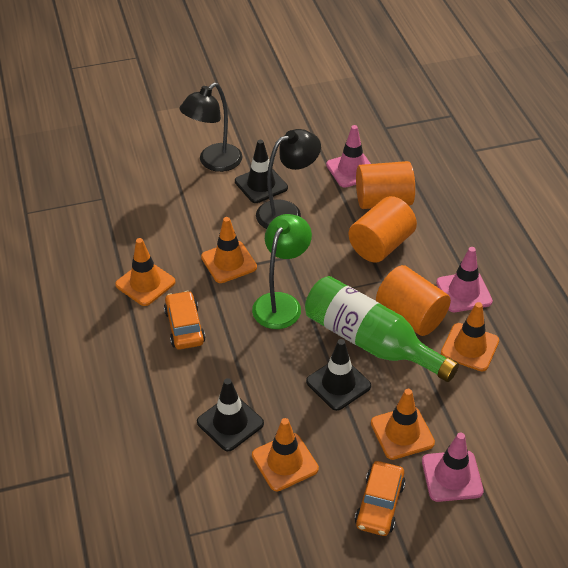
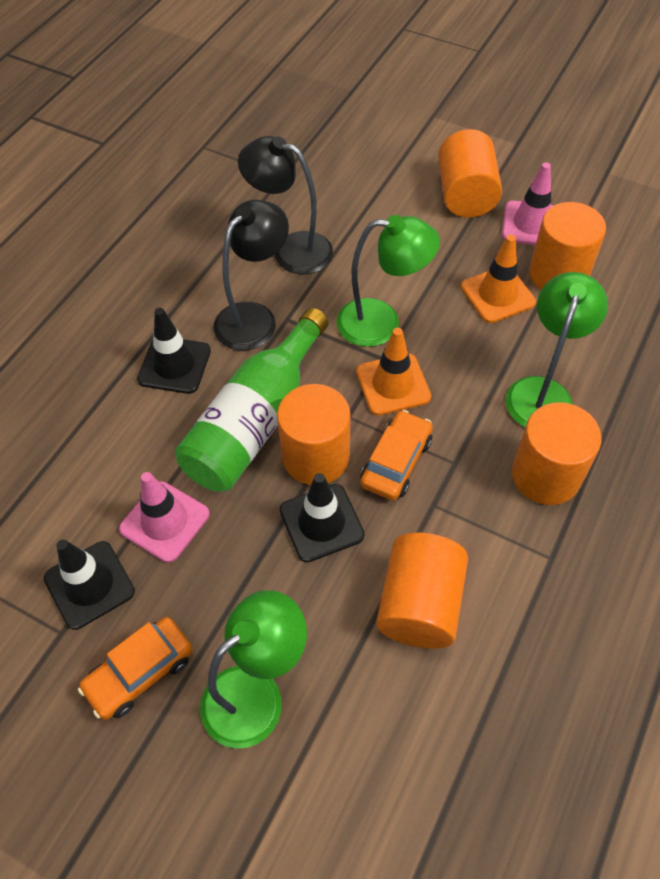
green lamp: 1 -> 3
orange cylinder: 3 -> 5
orange traffic cone: 5 -> 2
pink traffic cone: 3 -> 2

